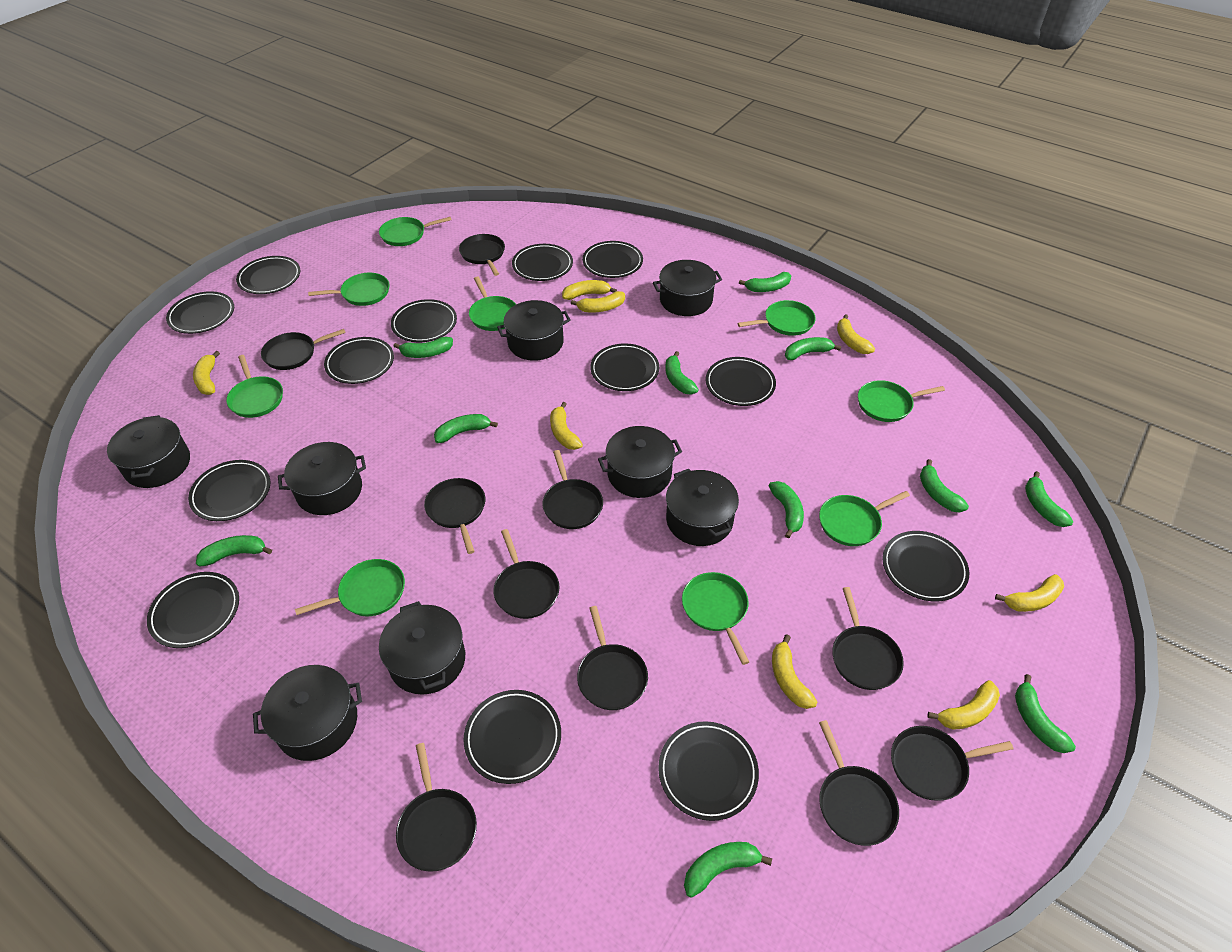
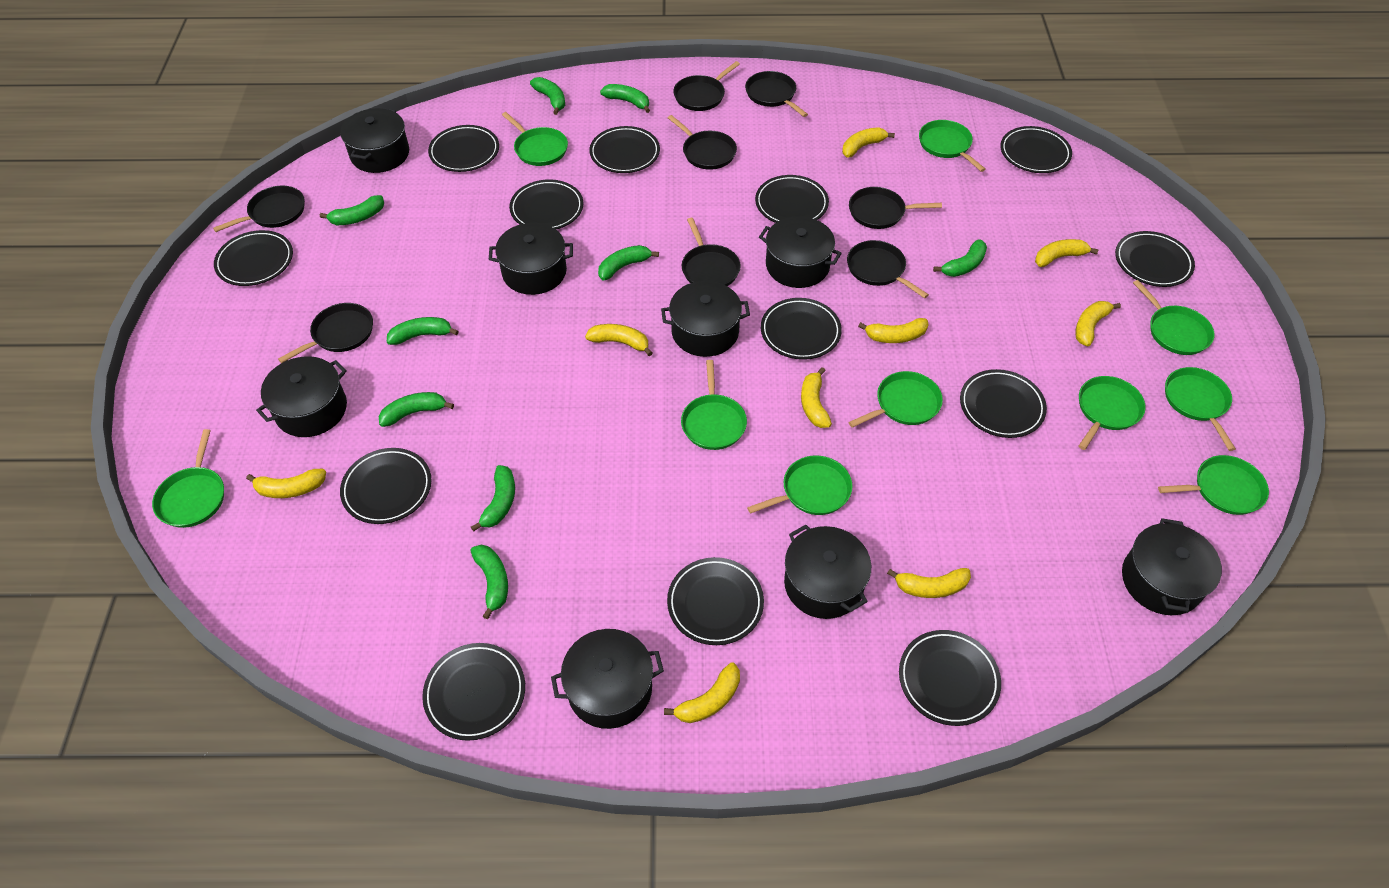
black pan: 10 -> 8
green banana: 11 -> 9
green pan: 9 -> 10
yellow banana: 8 -> 9

